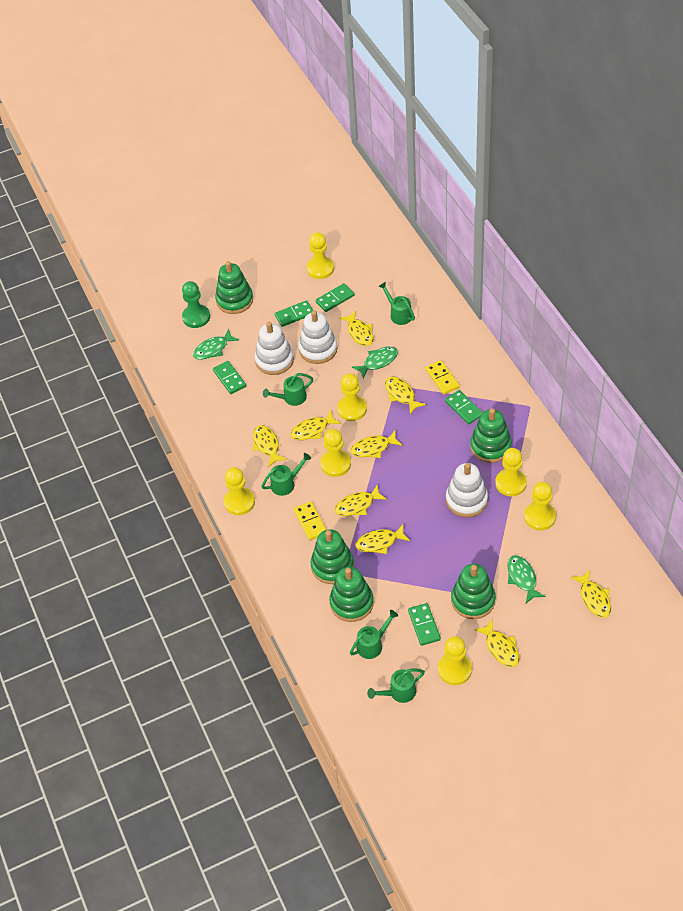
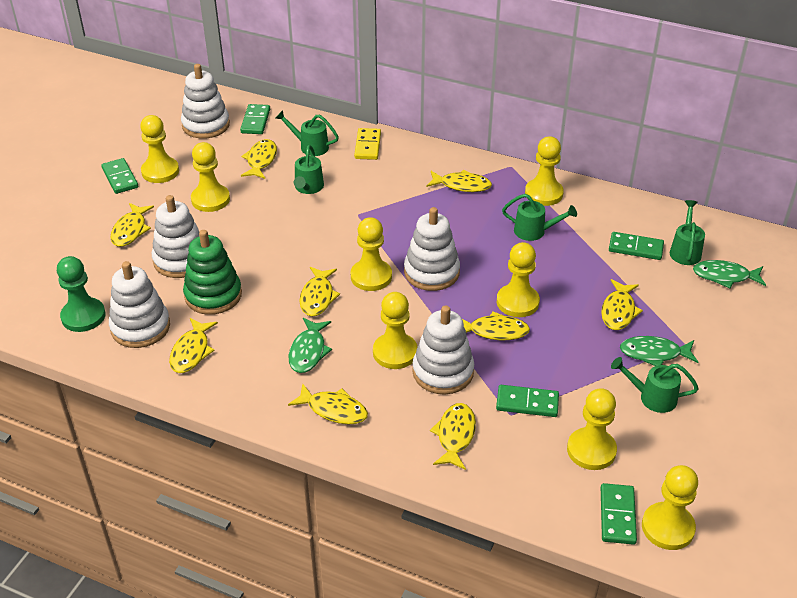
green stacking toy: 5 -> 1
white stacking toy: 3 -> 5
yellow domino: 2 -> 1
yellow pawn: 7 -> 8

